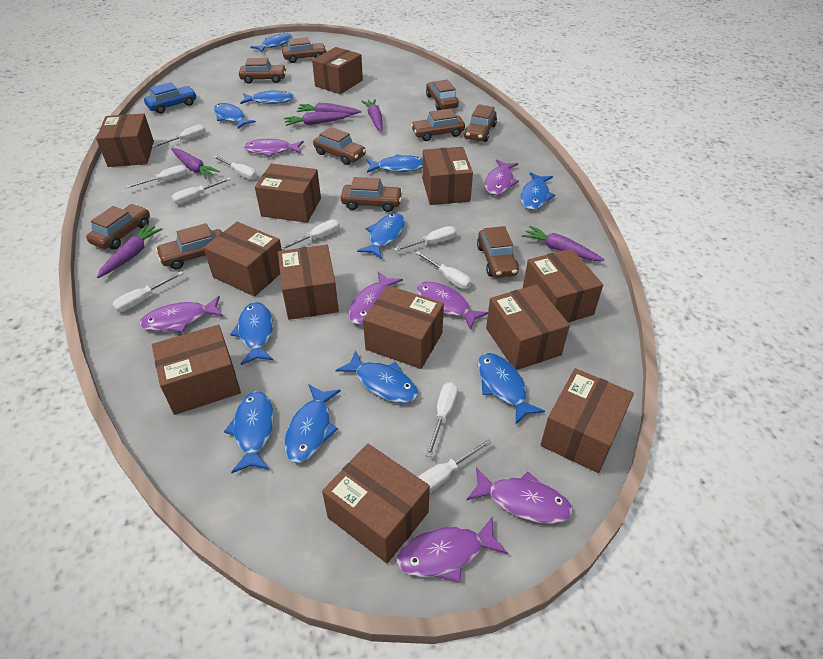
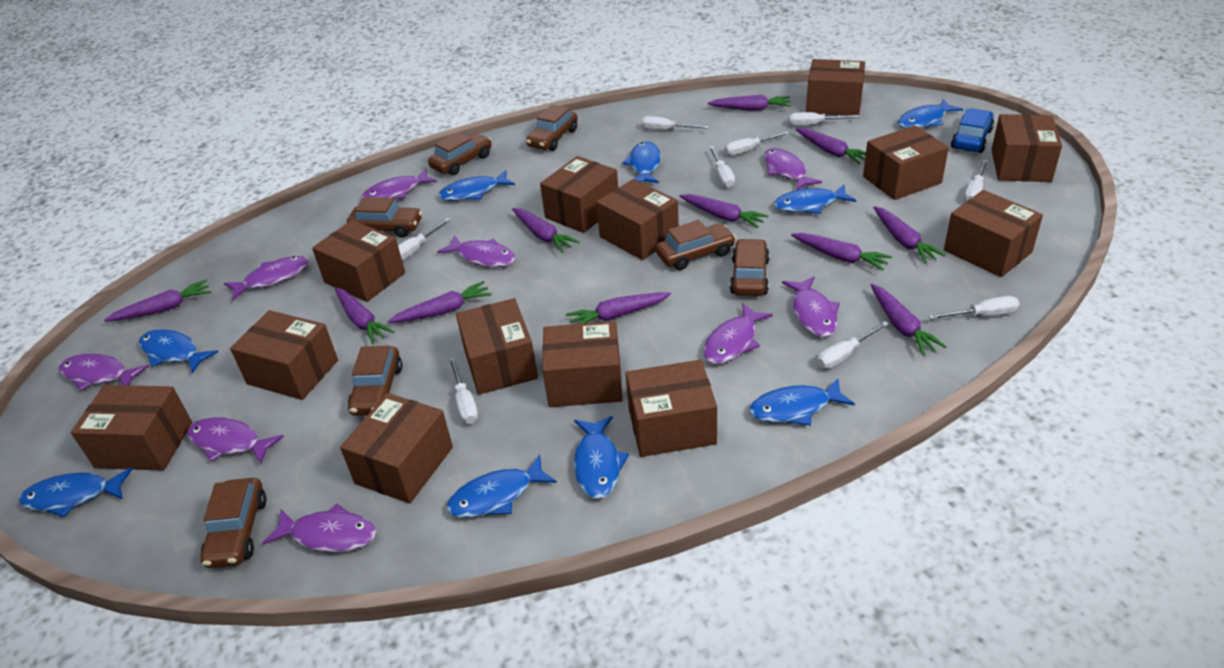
blue fish: 11 -> 9
brown box: 12 -> 13
brown car: 10 -> 7
purple carrot: 6 -> 11
purple fish: 7 -> 9
white screwdriver: 10 -> 9

